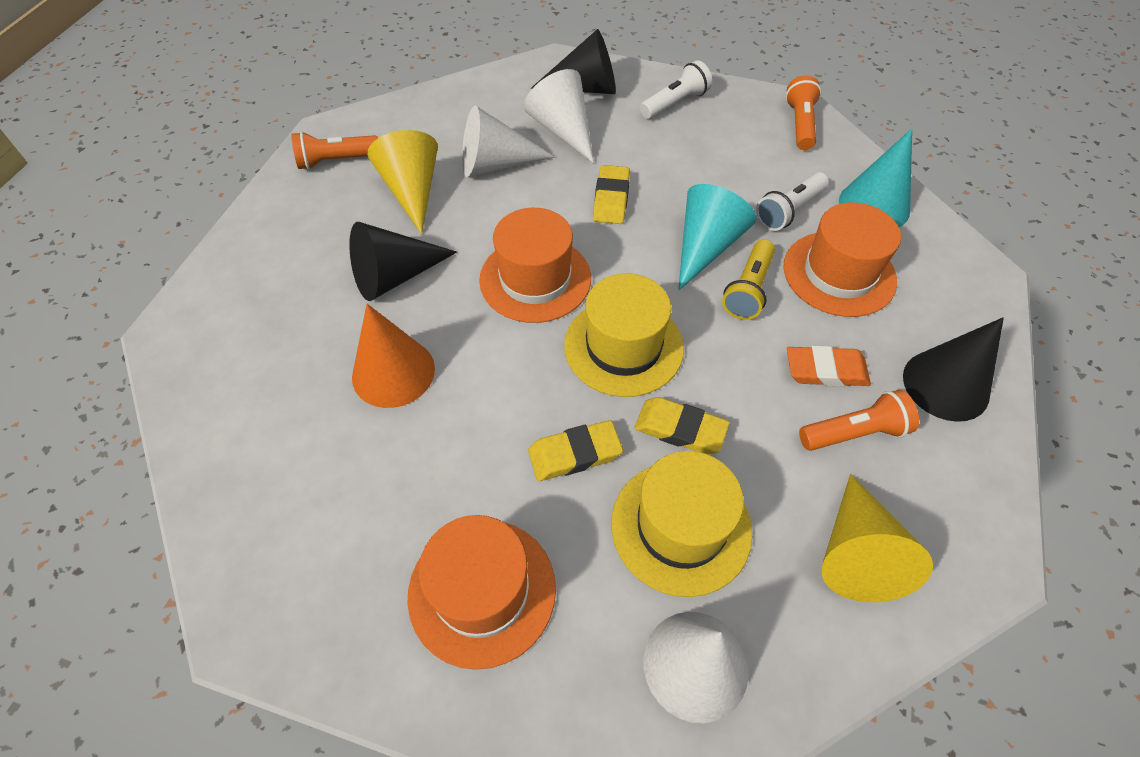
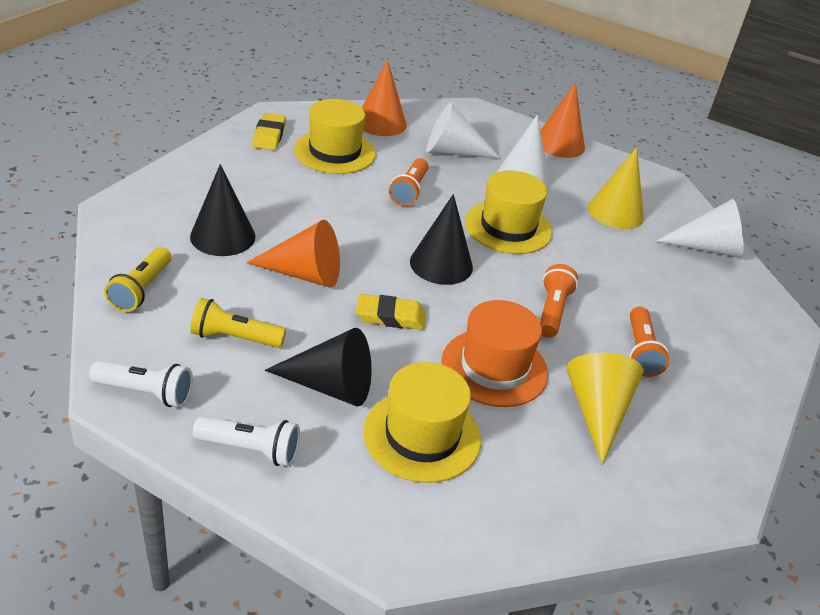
orange cone: 1 -> 3
orange eraser: 1 -> 0
orange hat: 3 -> 1
turquoise cone: 2 -> 0
yellow eraser: 3 -> 2
yellow flashlight: 1 -> 2
yellow hat: 2 -> 3

